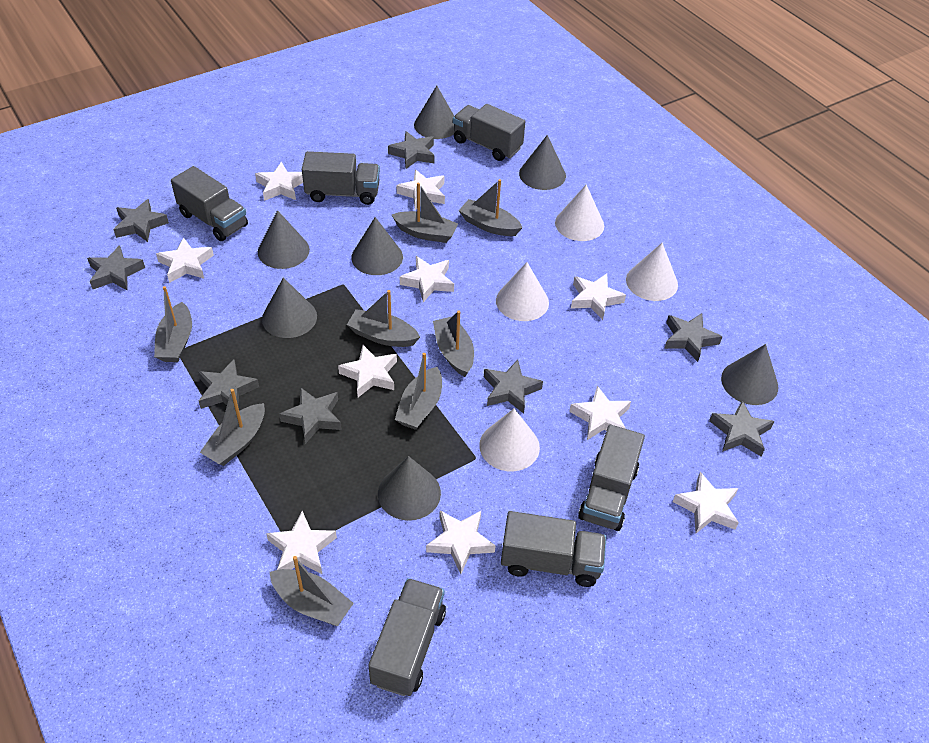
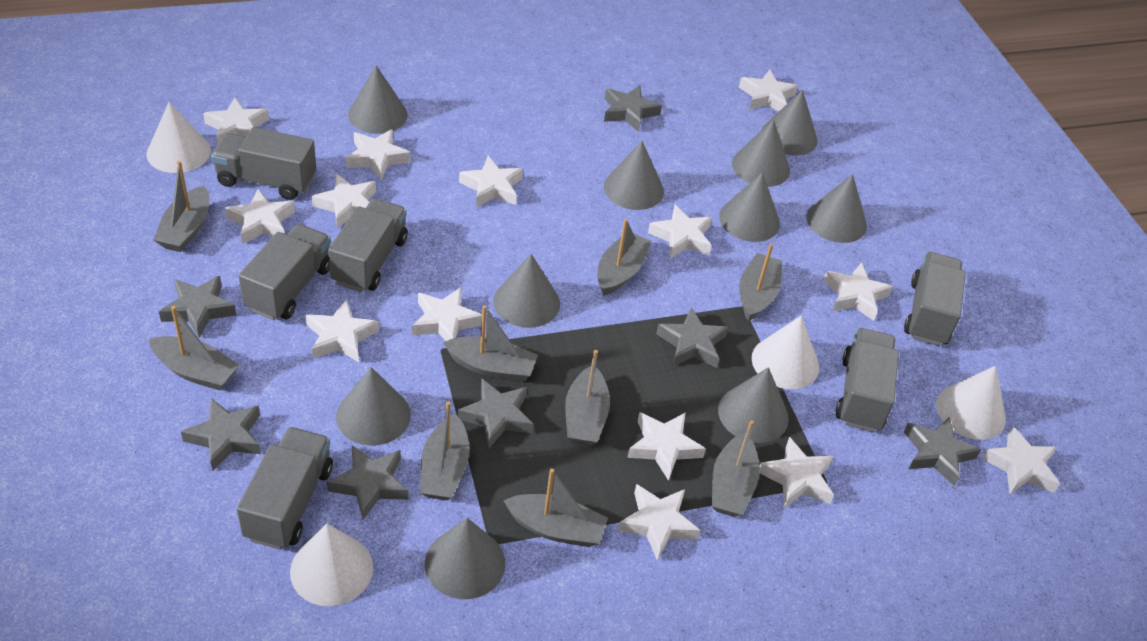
grey boat: 8 -> 9
grey cone: 7 -> 10
grey star: 8 -> 7
white star: 10 -> 14

